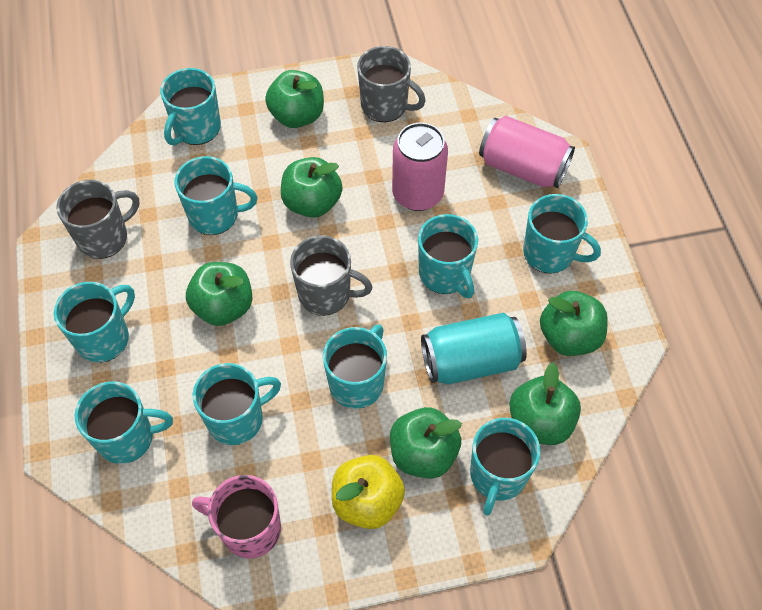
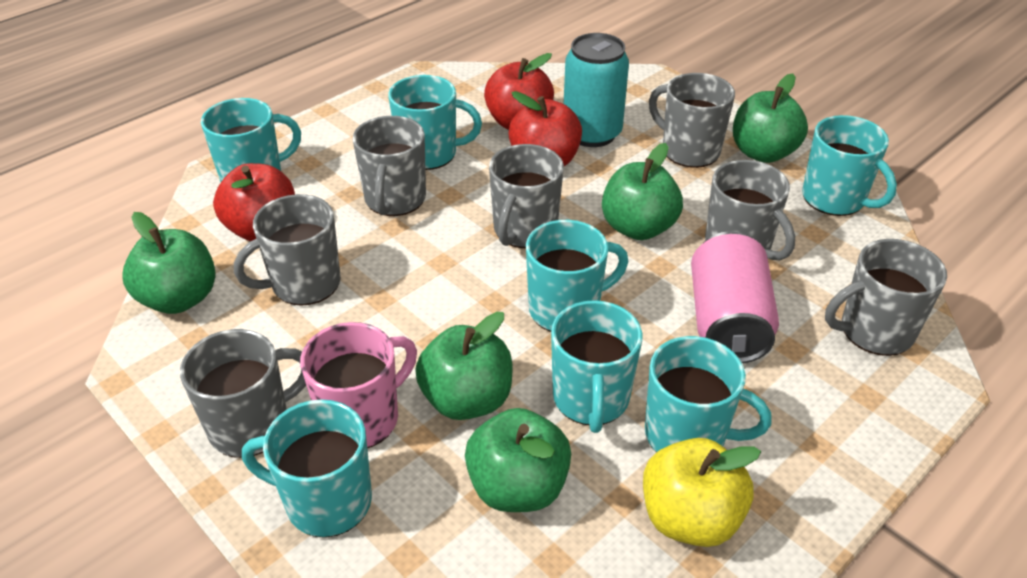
green apple: 6 -> 5
grey mug: 3 -> 7
pink can: 2 -> 1
red apple: 0 -> 3
turquoise mug: 9 -> 7

